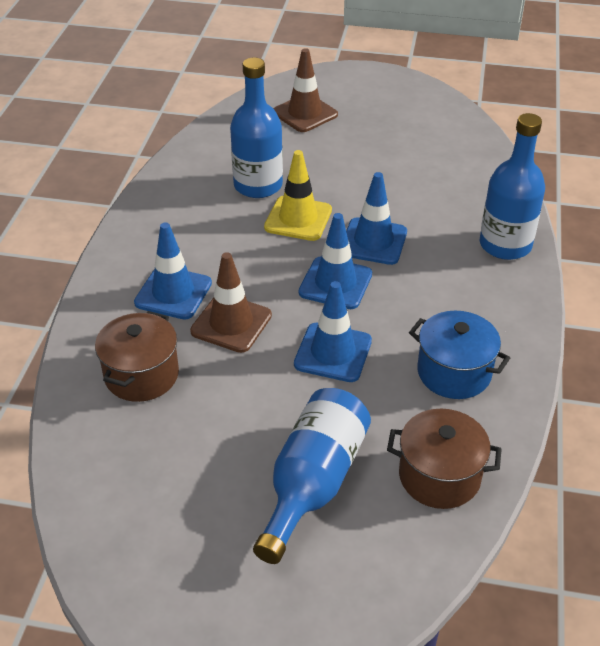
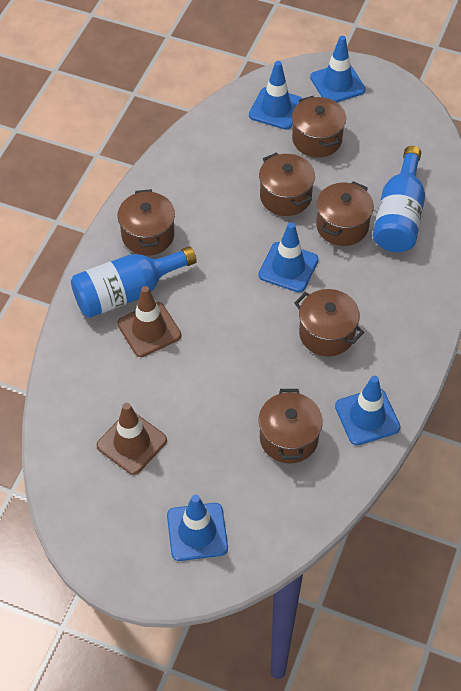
blue bottle: 3 -> 2
blue pot: 1 -> 0
blue traffic cone: 4 -> 5
brown pot: 2 -> 6
yellow traffic cone: 1 -> 0

